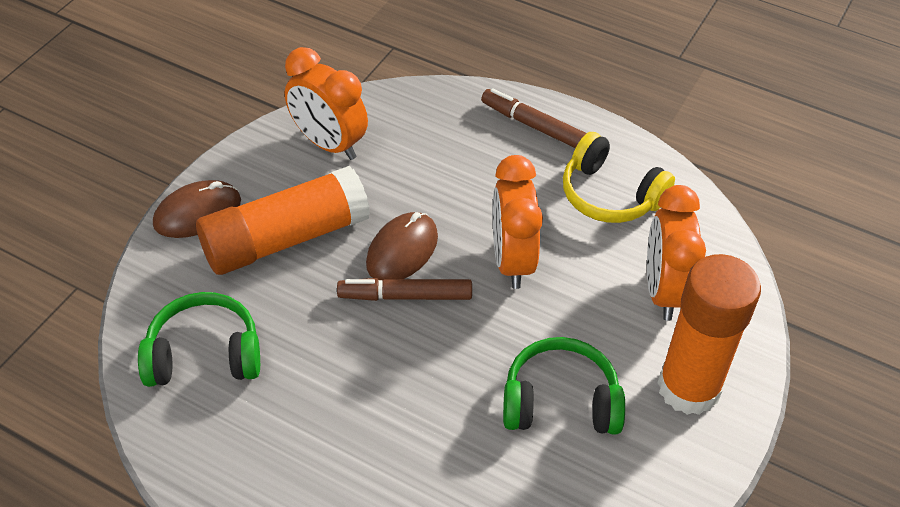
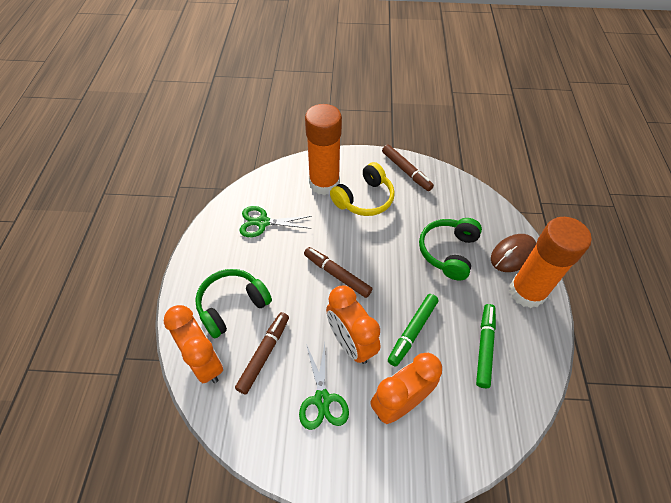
brown marker: 2 -> 3
brown mouse: 2 -> 1
green marker: 0 -> 2
green scissors: 0 -> 2

